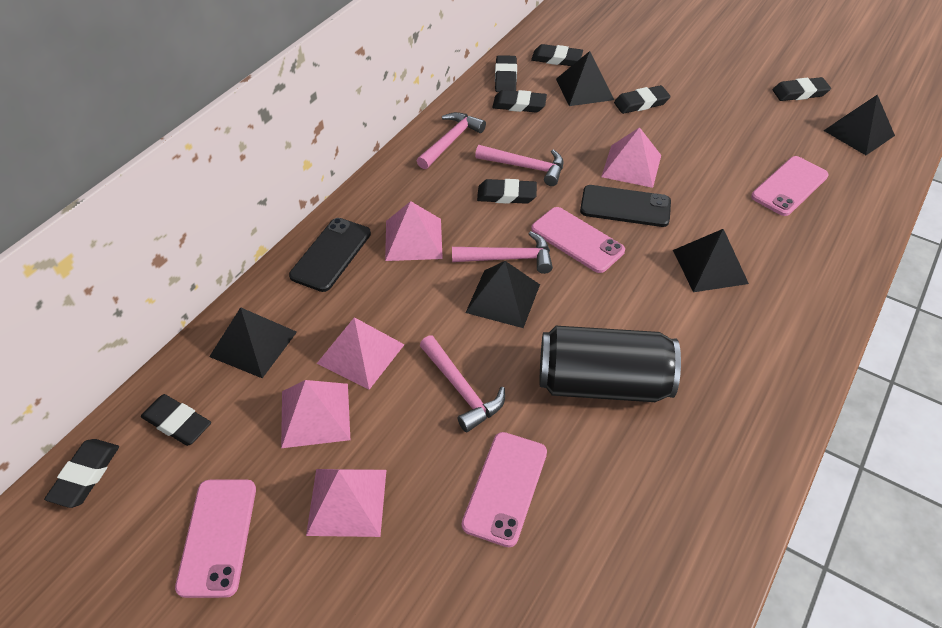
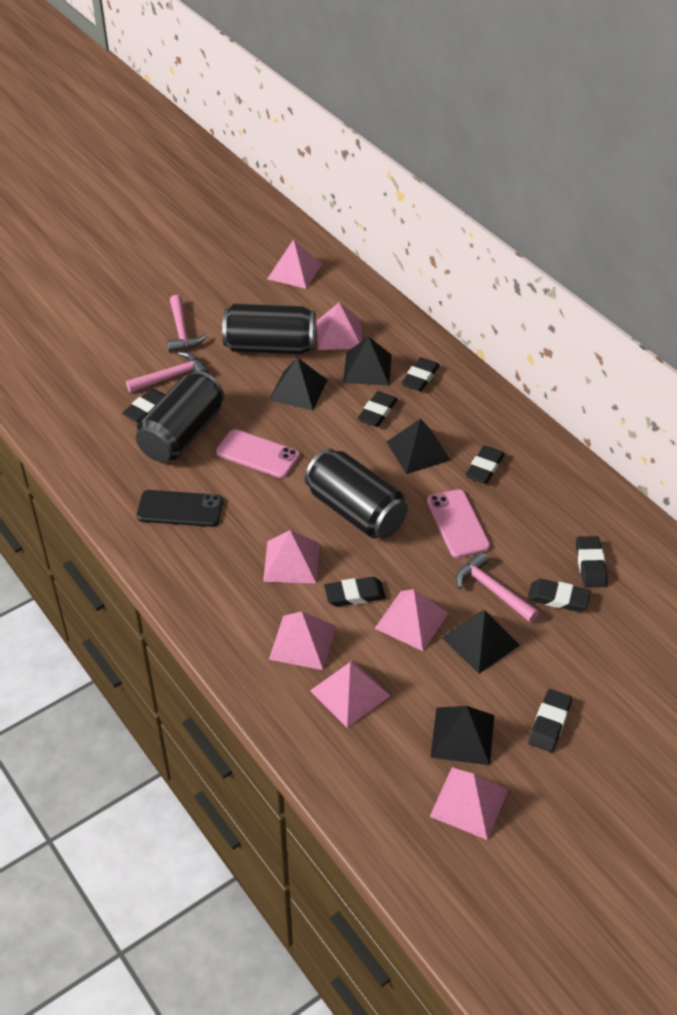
black can: 1 -> 3
black phone: 2 -> 1
pink hammer: 4 -> 3
pink phone: 4 -> 2
pink pyramid: 5 -> 7

